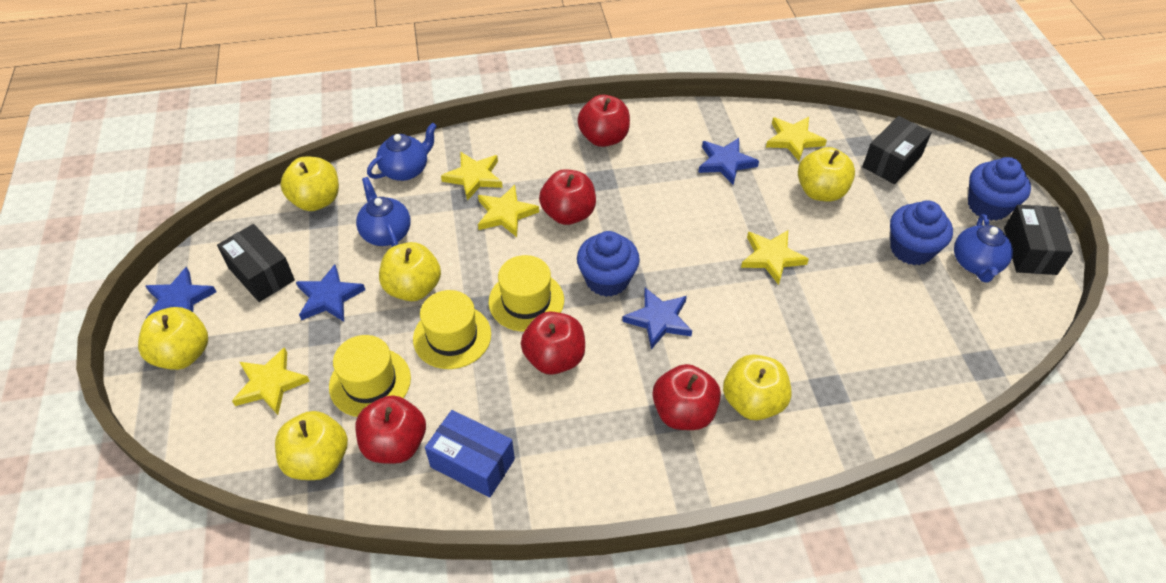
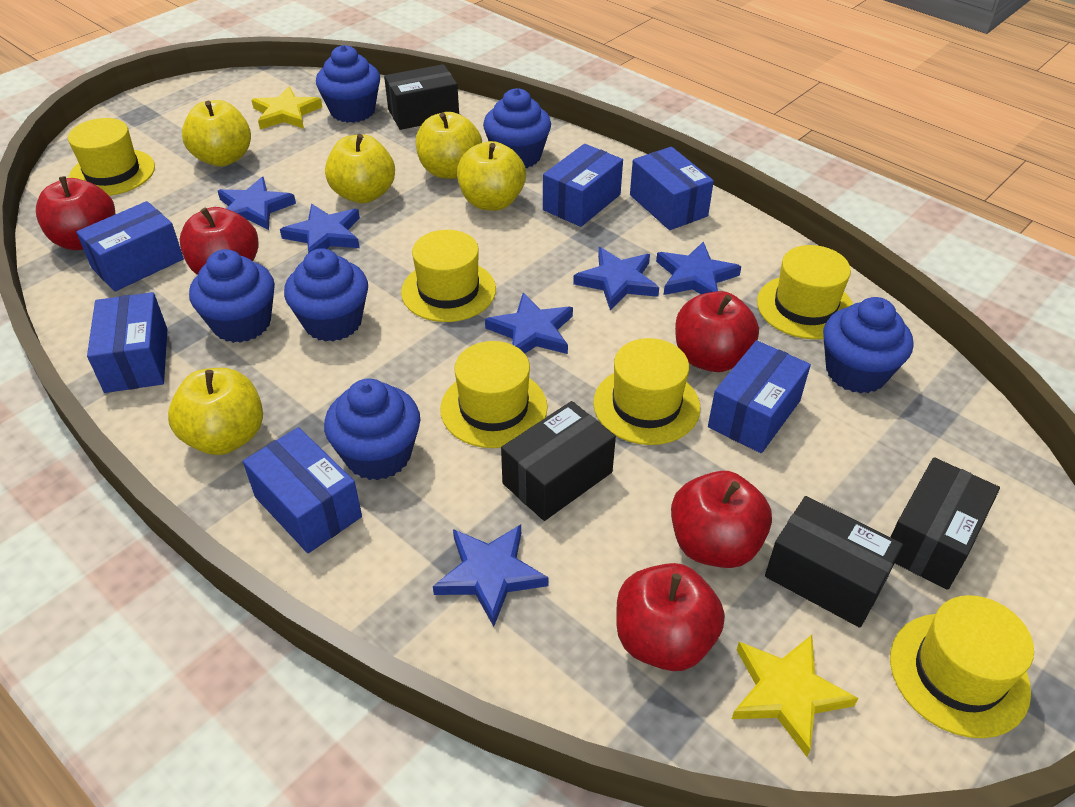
black box: 3 -> 4
blue box: 1 -> 6
blue cupcake: 3 -> 6
blue star: 4 -> 6
blue teapot: 3 -> 0
yellow apple: 6 -> 5
yellow hat: 3 -> 6
yellow star: 5 -> 2

